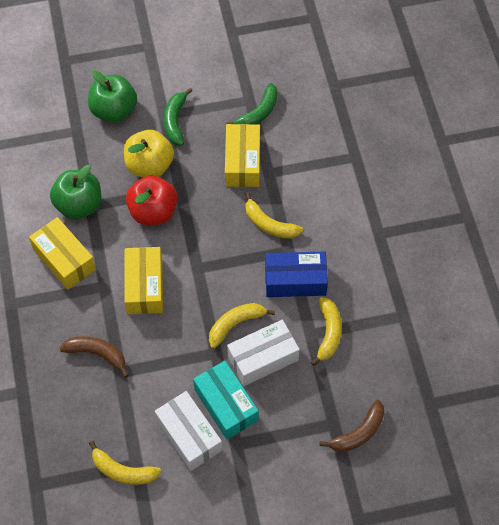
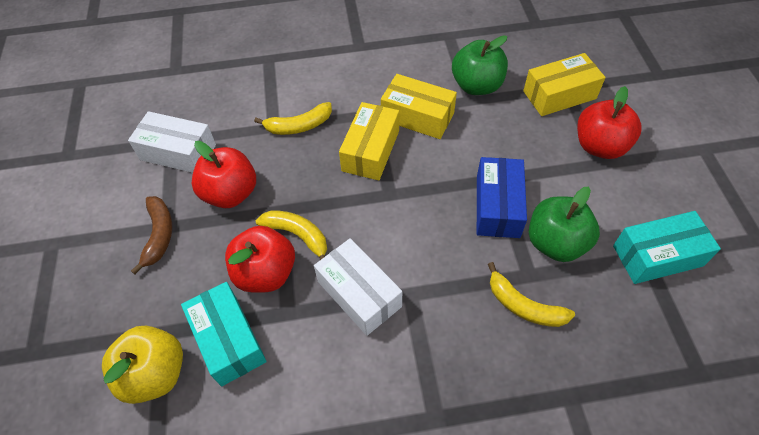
brown banana: 2 -> 1
green banana: 2 -> 0
red apple: 1 -> 3
turquoise box: 1 -> 2
yellow banana: 4 -> 3

